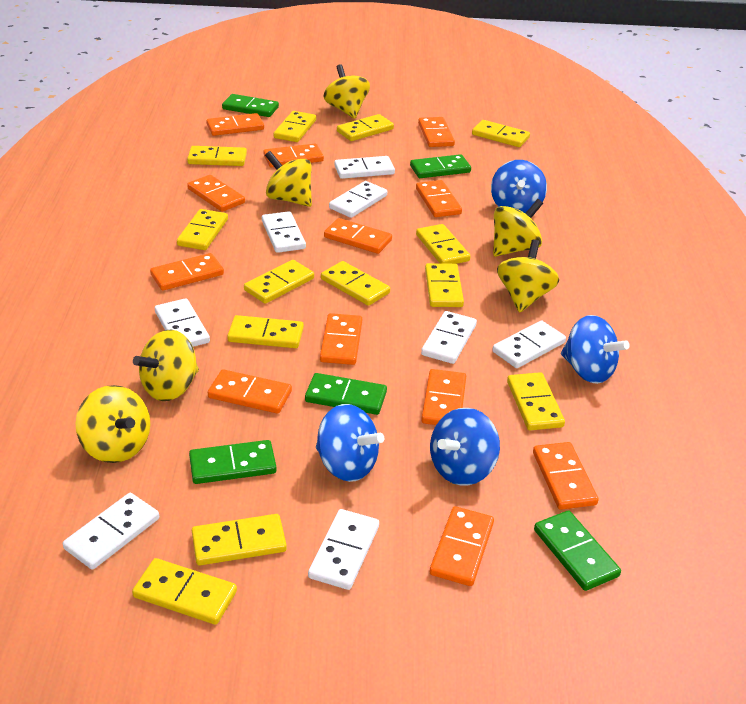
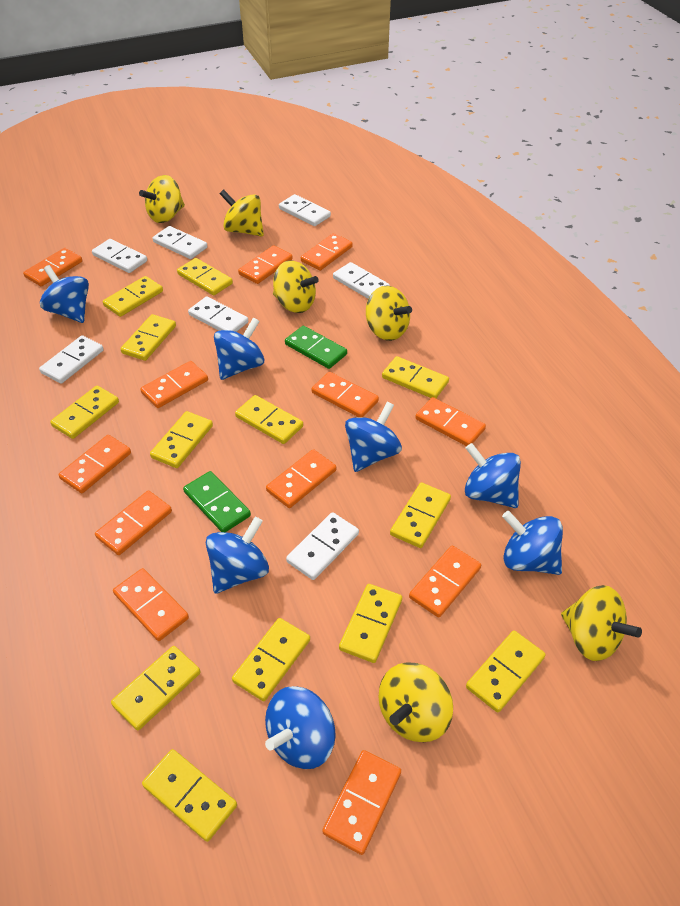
blue spinning top: 4 -> 7
green domino: 5 -> 2
white domino: 8 -> 7

